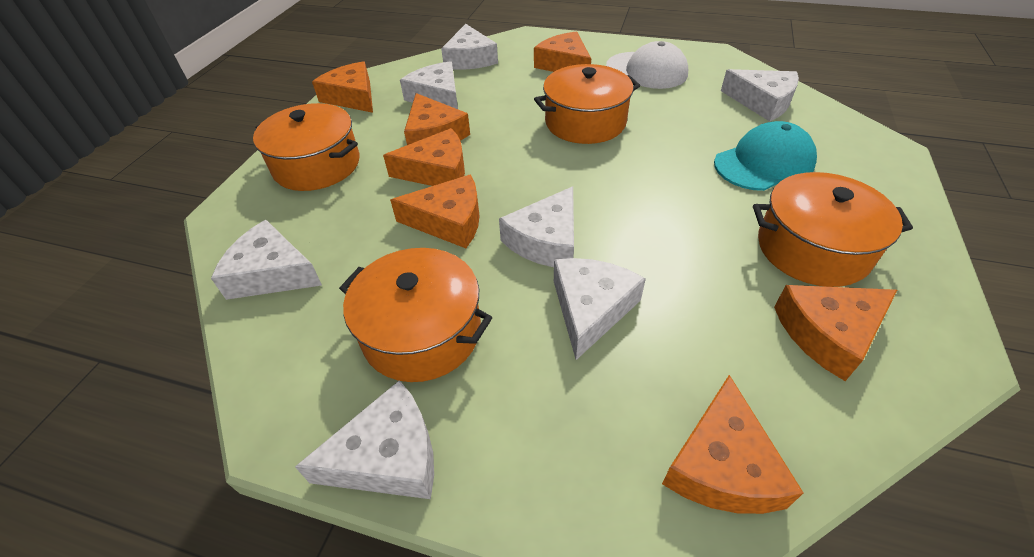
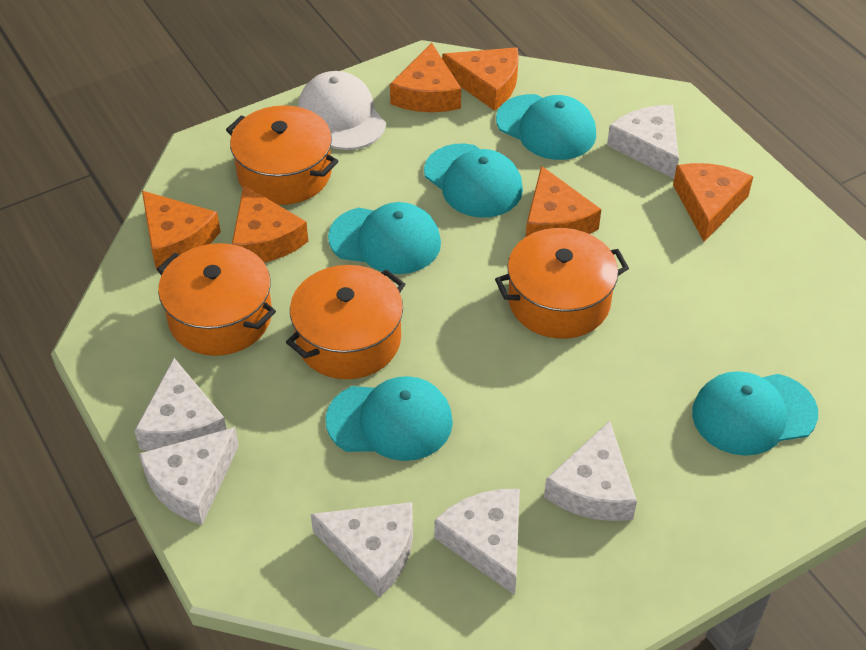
orange cheese: 7 -> 6
turquoise cap: 1 -> 5
white cheese: 7 -> 6

